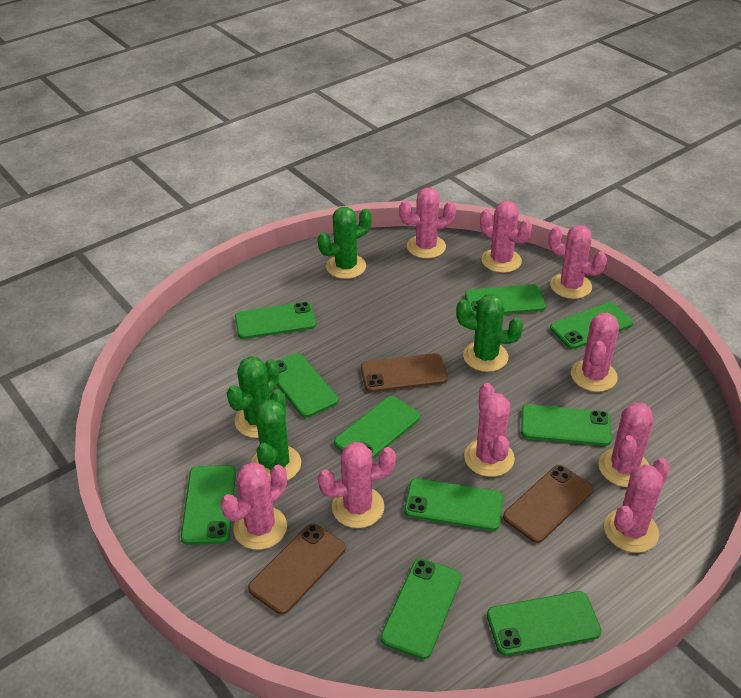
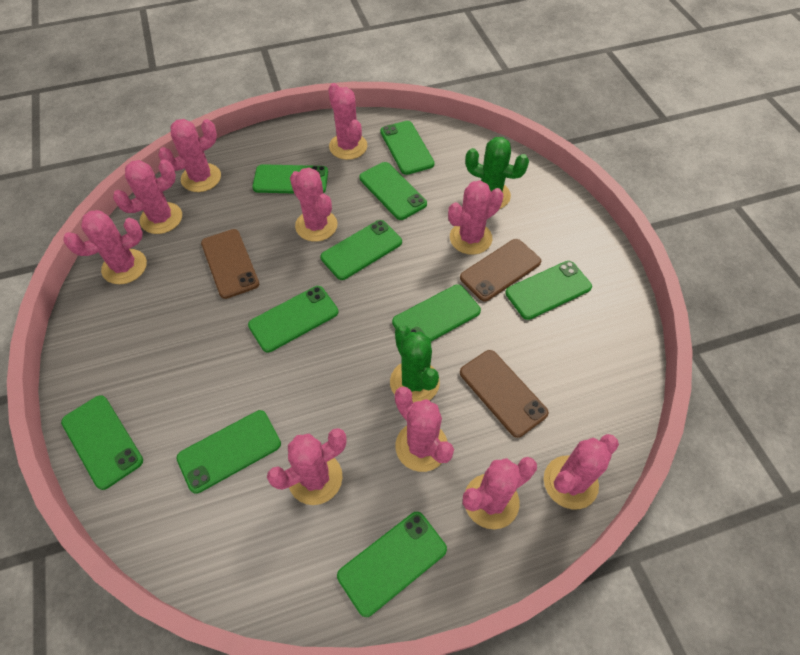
green cactus: 4 -> 2
pink cactus: 9 -> 10

